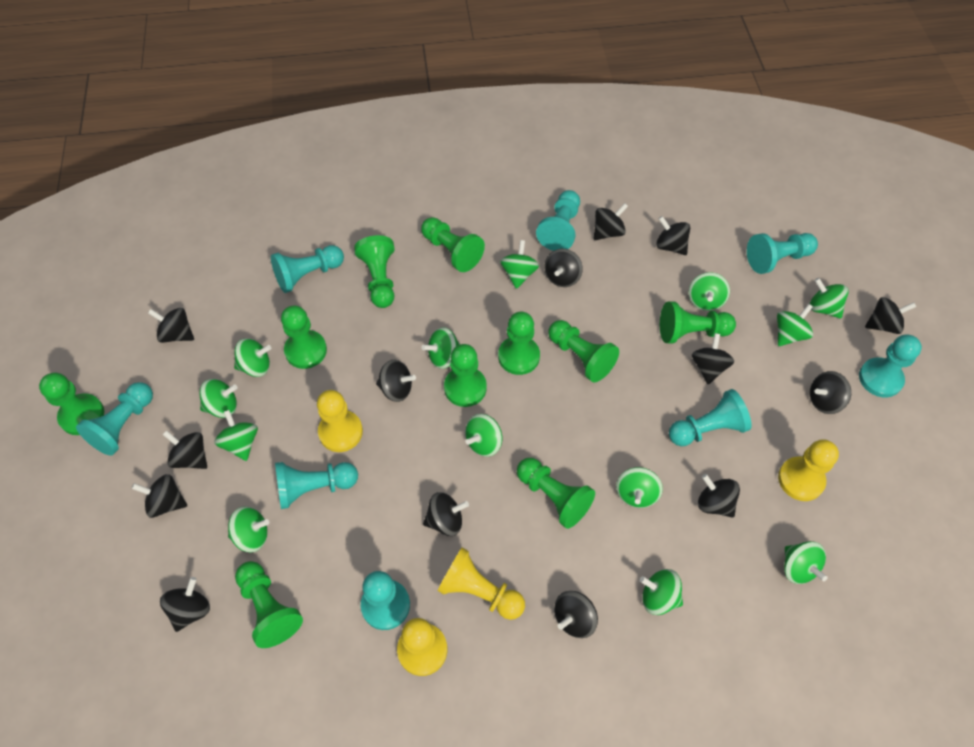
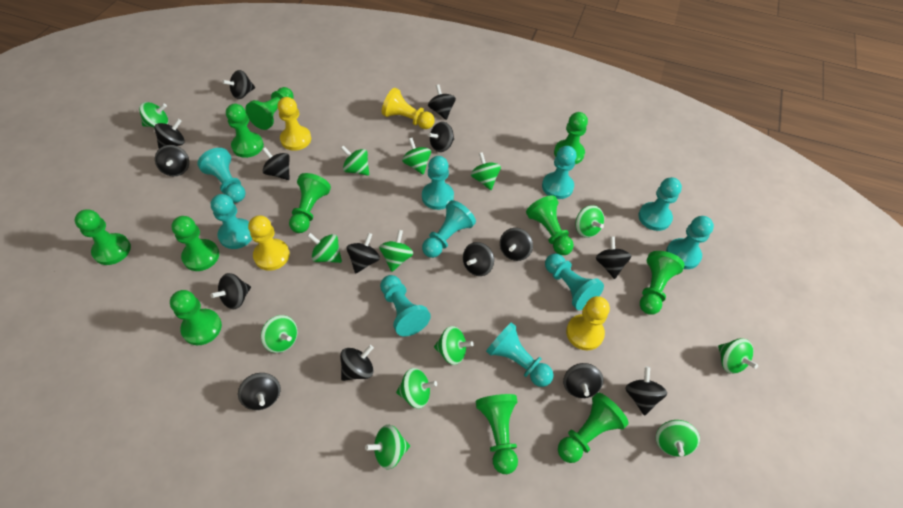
black spinning top: 14 -> 15
green pawn: 10 -> 11
turquoise pawn: 8 -> 10

